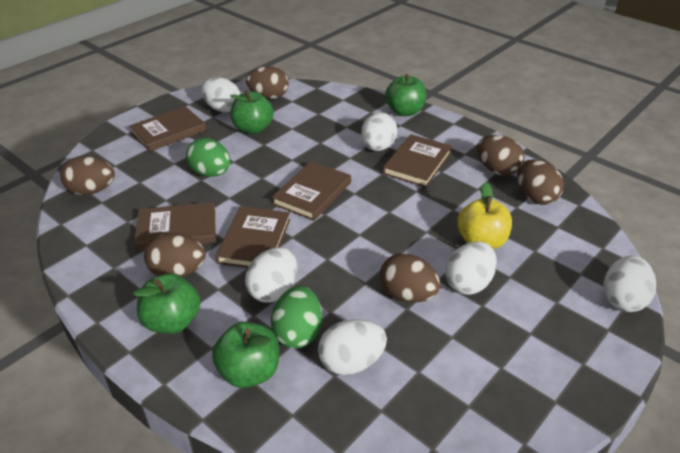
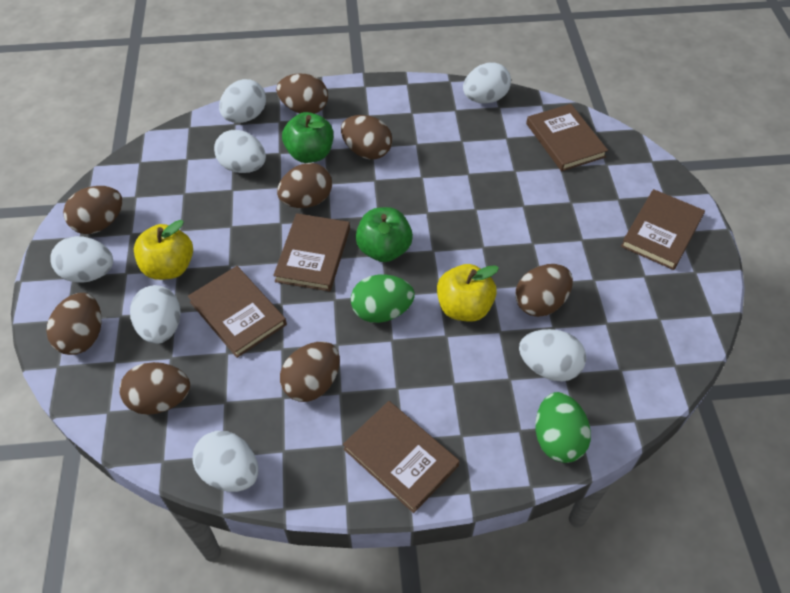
brown egg: 6 -> 8
green apple: 4 -> 2
white egg: 6 -> 7
yellow apple: 1 -> 2

